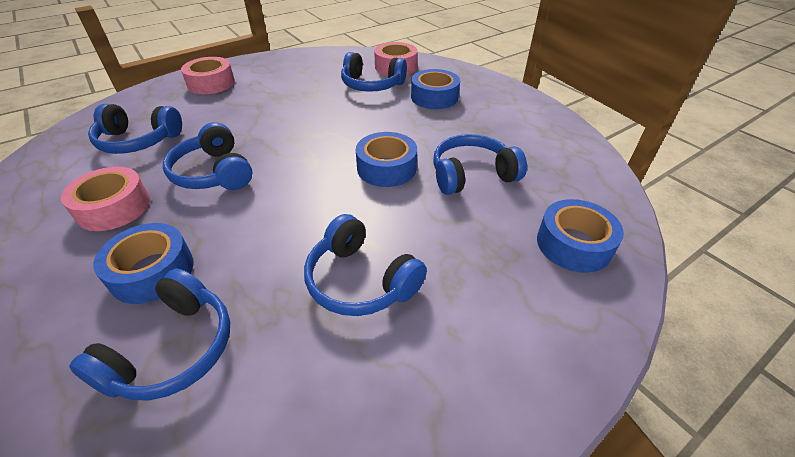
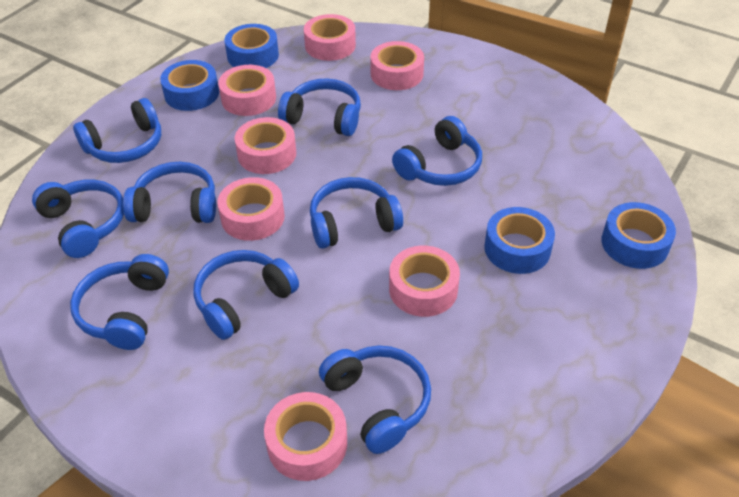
blue headphones: 6 -> 9
pink tape: 3 -> 7

